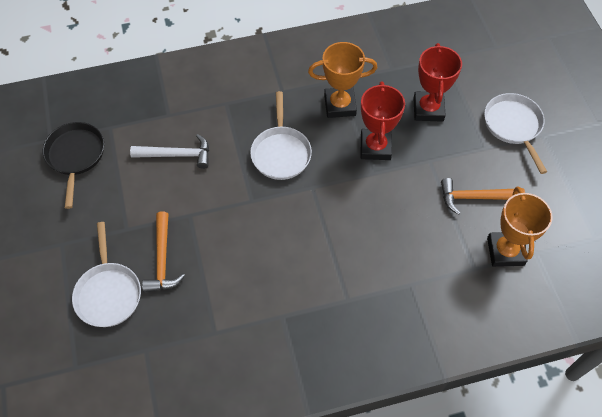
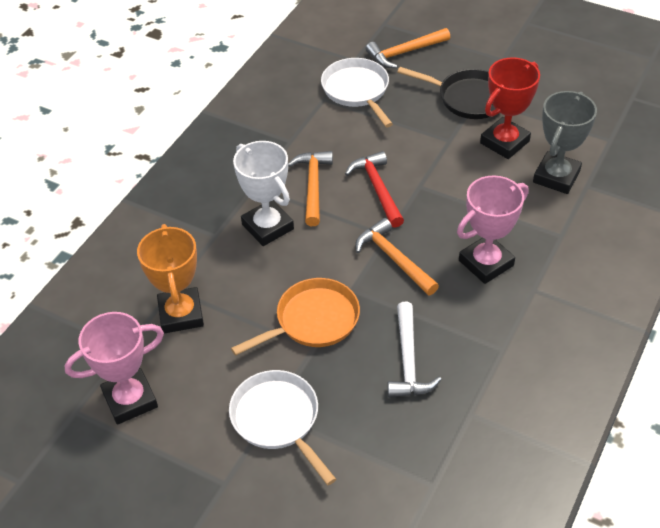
grey trophy: 0 -> 1
orange hammer: 2 -> 3
orange pan: 0 -> 1
orange trophy: 2 -> 1
pink trophy: 0 -> 2
red hammer: 0 -> 1
red trophy: 2 -> 1
white pan: 3 -> 2
white trophy: 0 -> 1

